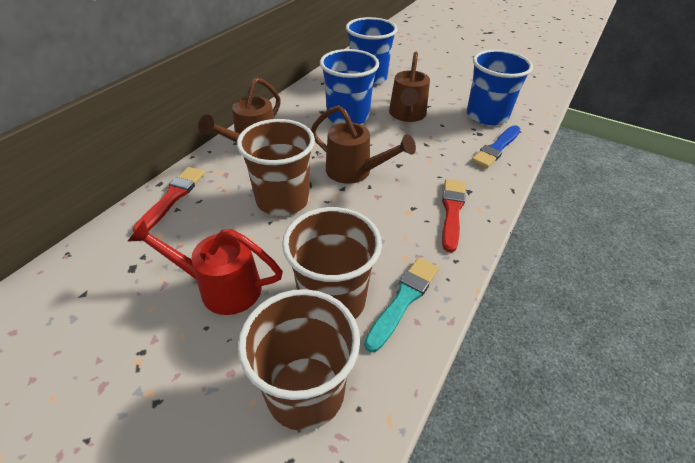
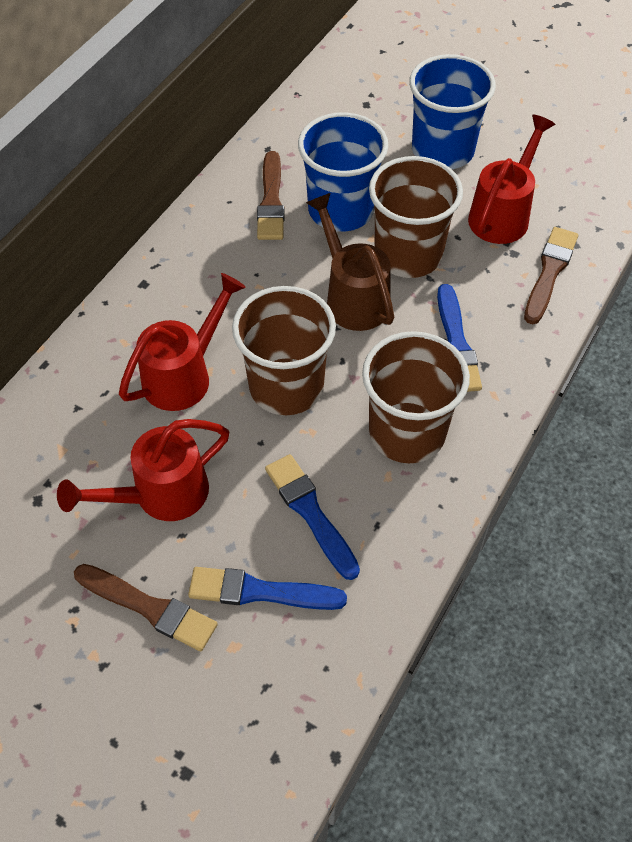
blue brush: 1 -> 3
blue cup: 3 -> 2
brown brush: 0 -> 3
brown watering can: 3 -> 1
red brush: 2 -> 0
red watering can: 1 -> 3
turquoise brush: 1 -> 0

